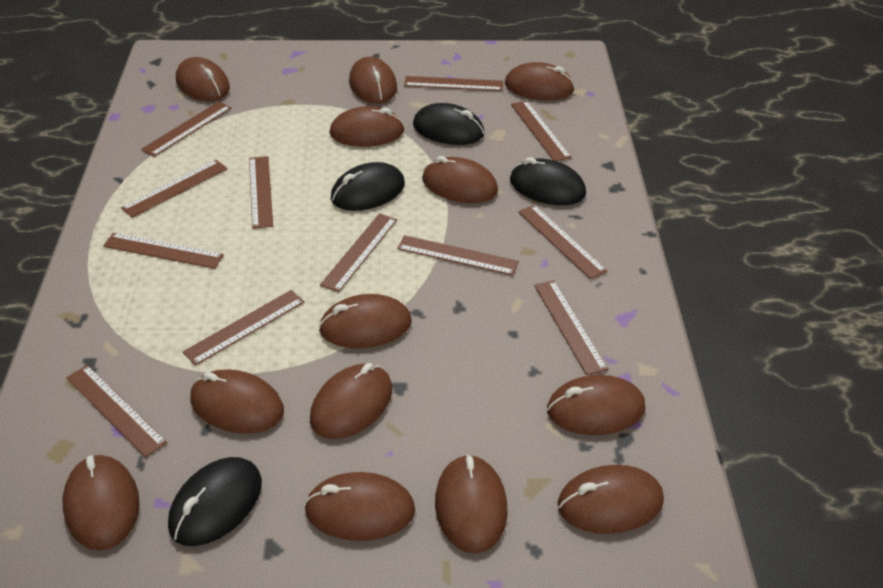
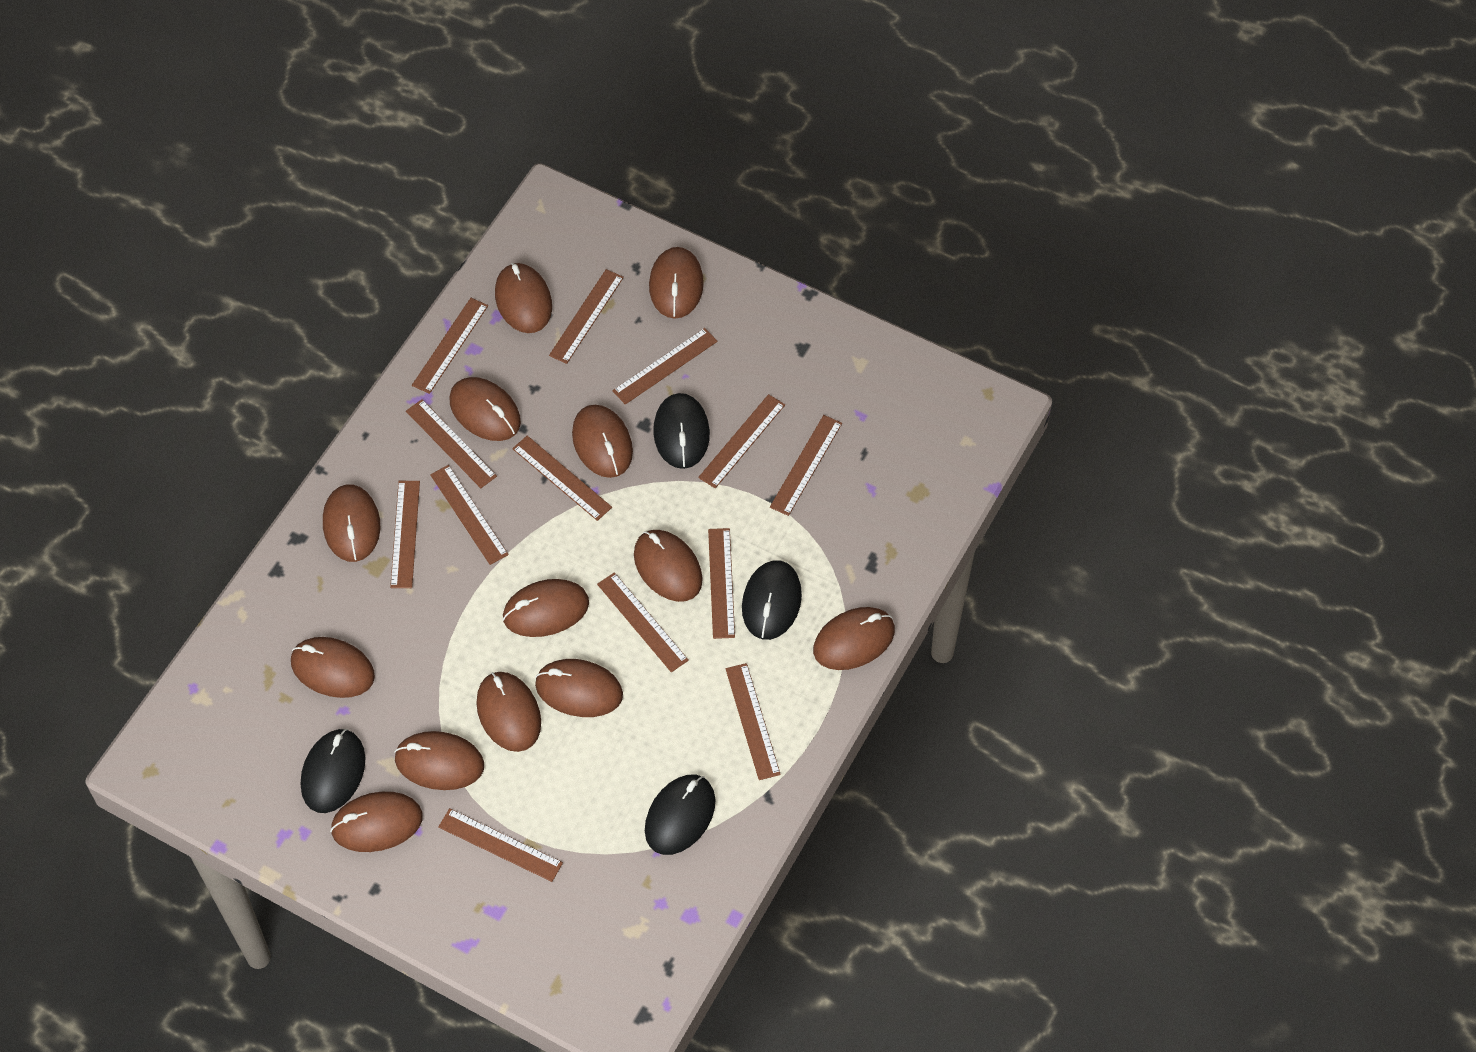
brown ruler: 12 -> 13

